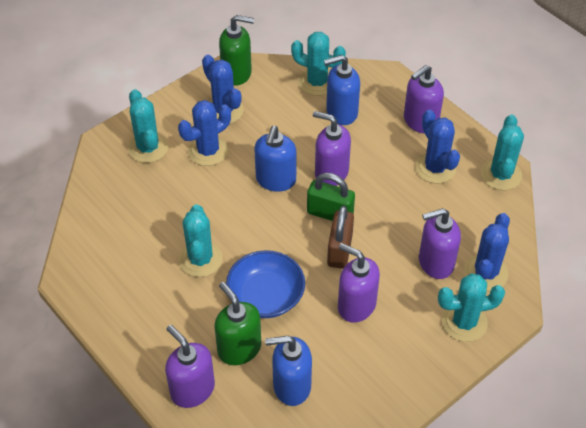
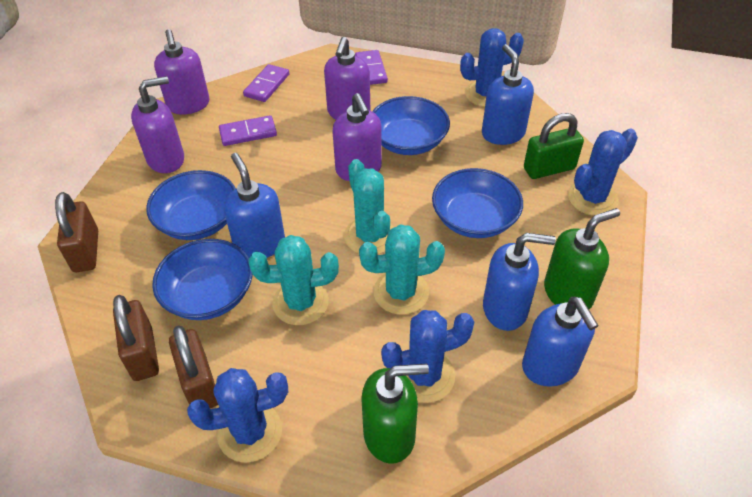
blue bowl: 1 -> 4
blue soap dispenser: 3 -> 4
brown padlock: 1 -> 3
purple domino: 0 -> 3
purple soap dispenser: 5 -> 4
turquoise cactus: 5 -> 3

